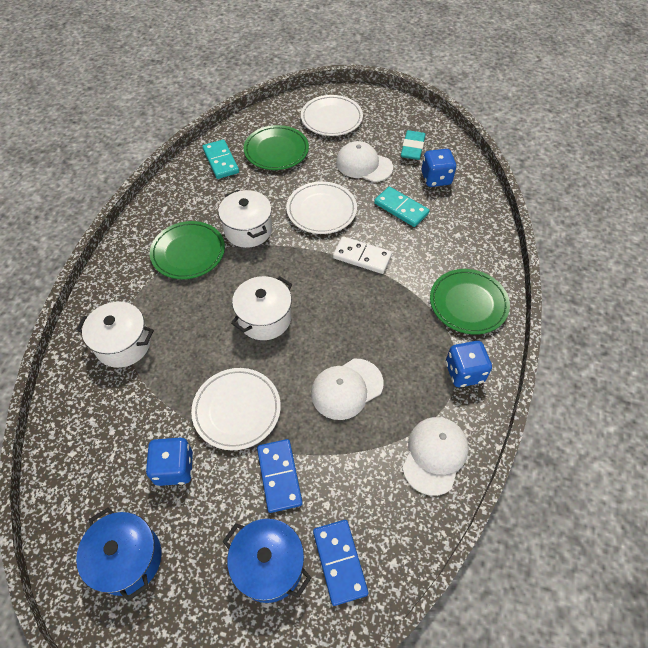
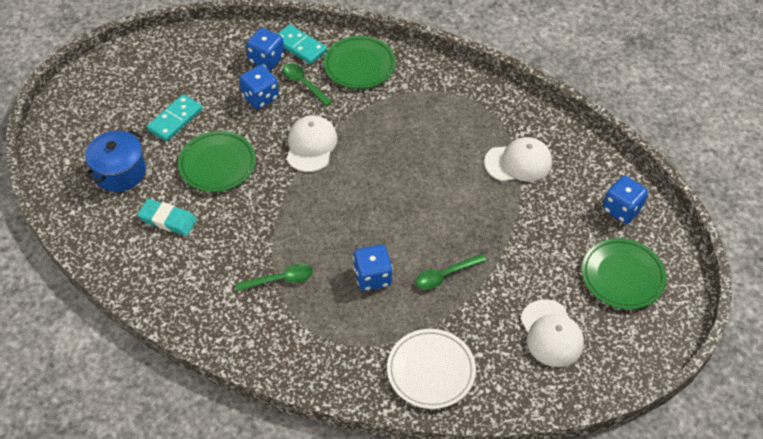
blue dice: 3 -> 4
blue domino: 2 -> 0
blue pot: 2 -> 1
green spoon: 0 -> 3
white domino: 1 -> 0
white plate: 3 -> 1
white pot: 3 -> 0

